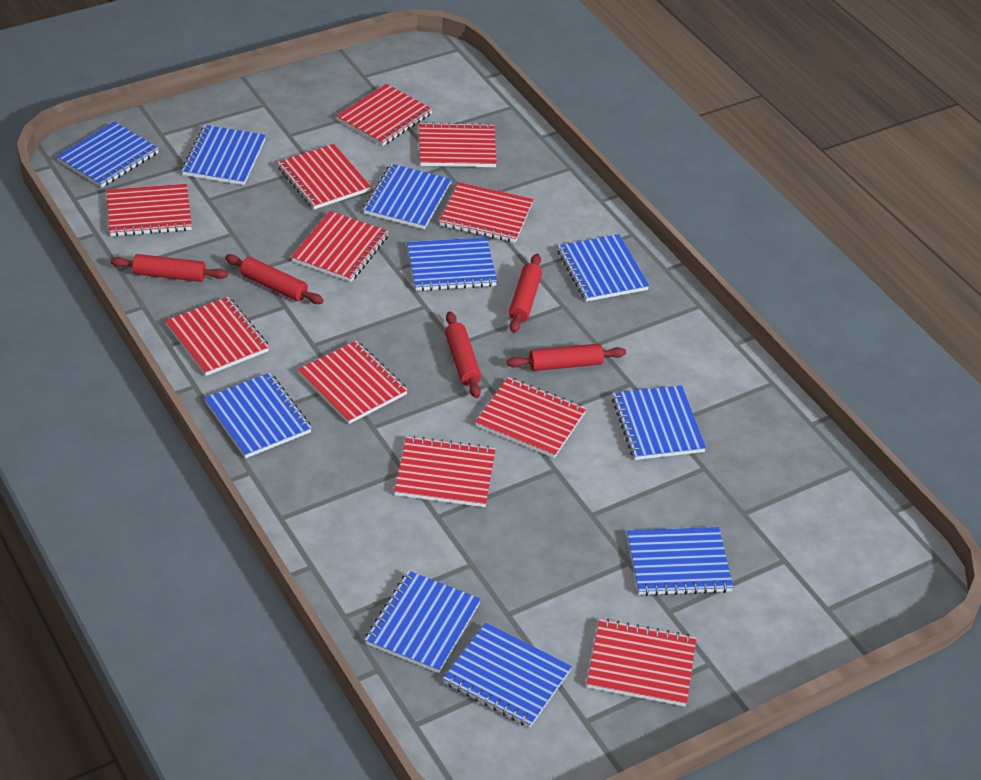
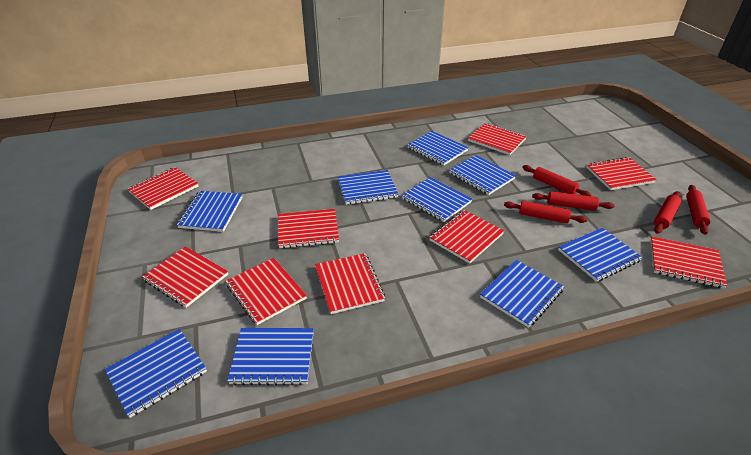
blue notebook: 10 -> 9
red notebook: 11 -> 9

